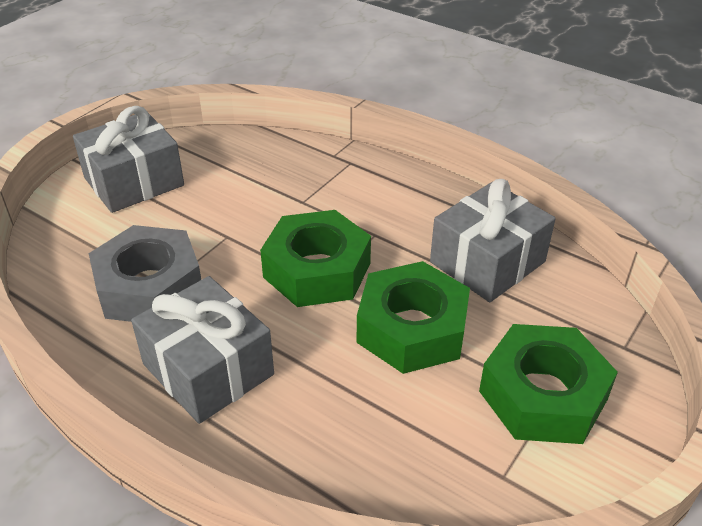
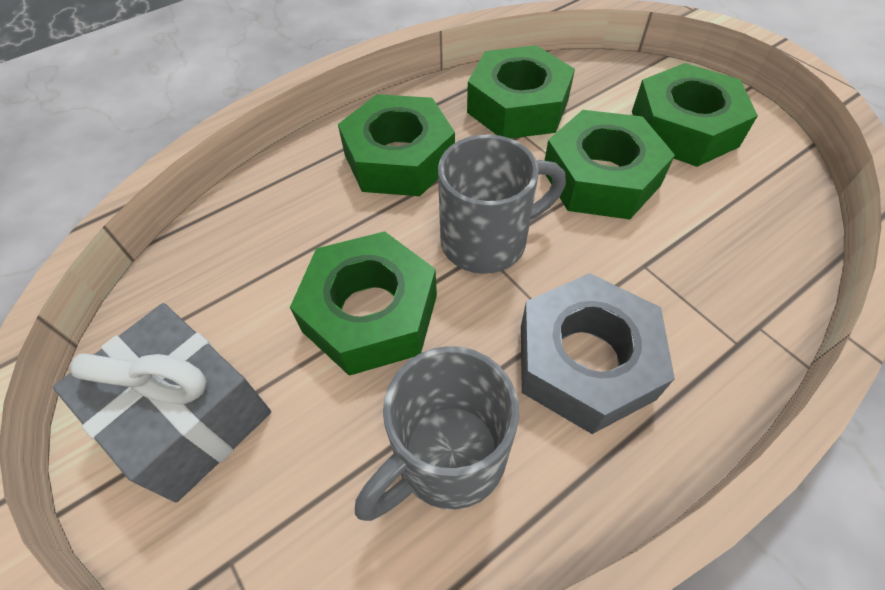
green nut: 3 -> 5
grey gift: 3 -> 1
grey mug: 0 -> 2

